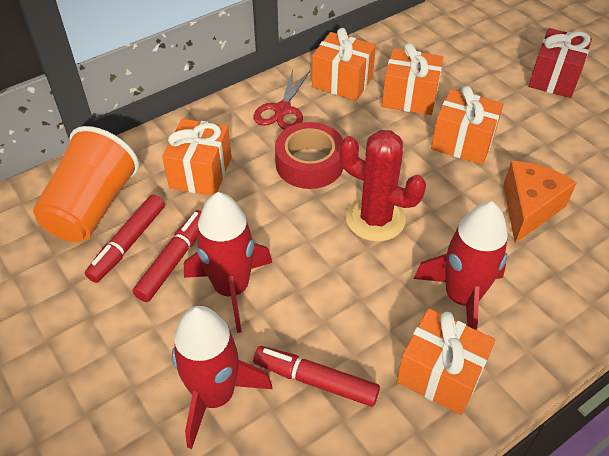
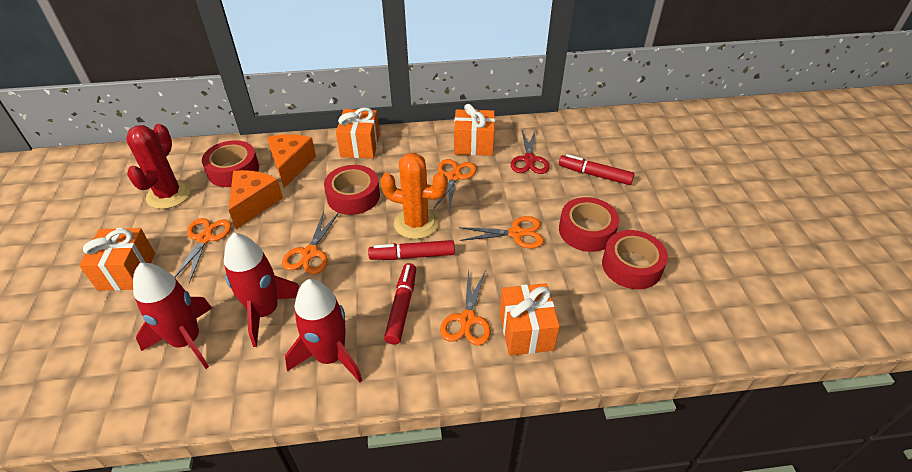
orange cactus: 0 -> 1
orange cheese: 1 -> 2
orange cup: 1 -> 0
orange gift: 5 -> 4
orange scissors: 0 -> 5
red gift: 1 -> 0
red tape: 1 -> 4

